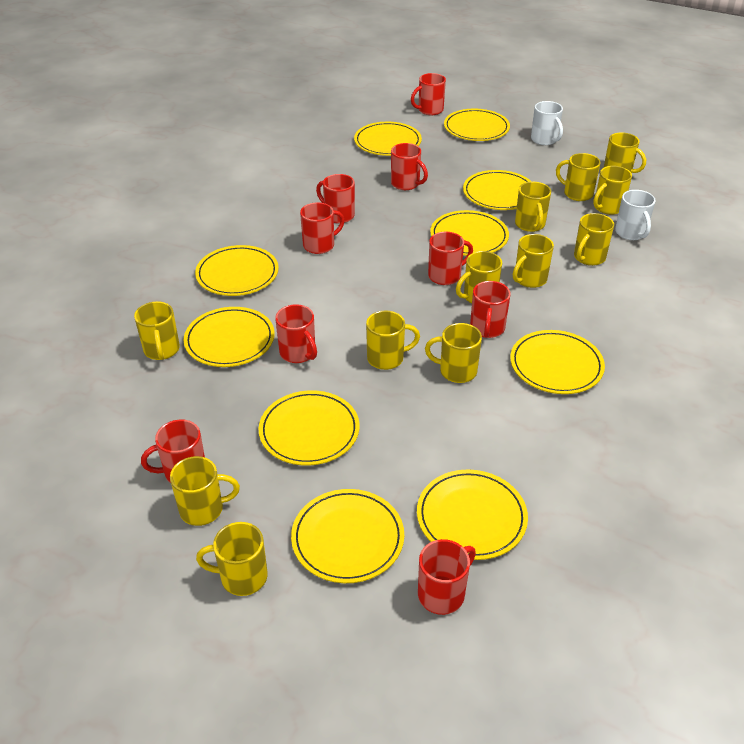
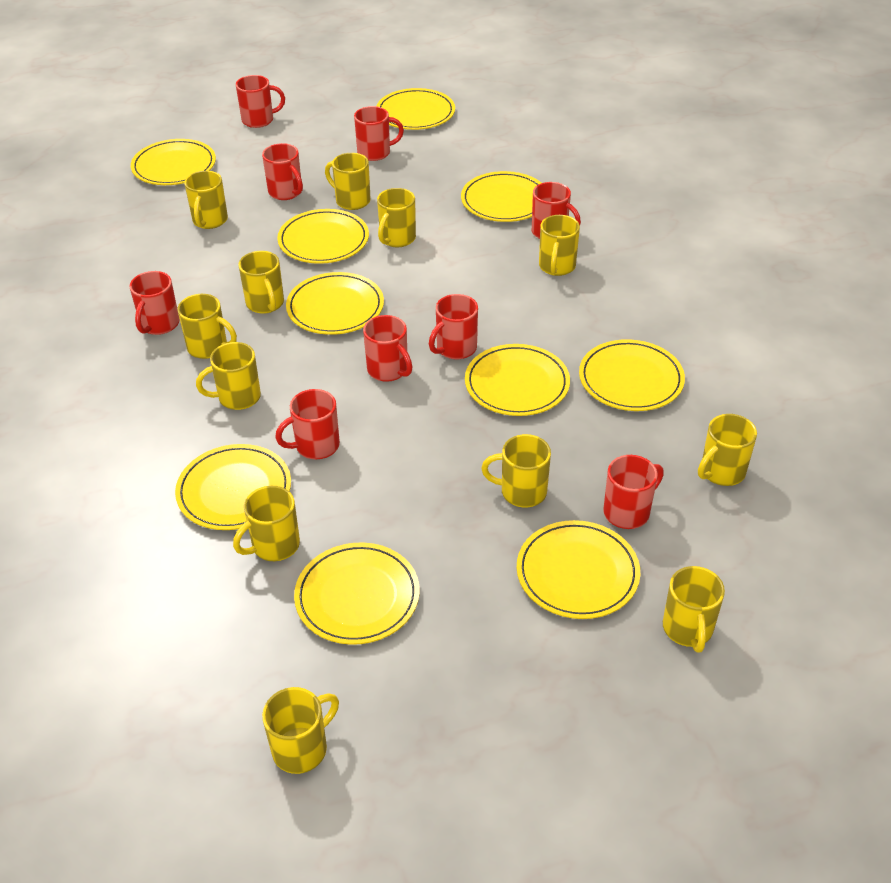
white mug: 2 -> 0

